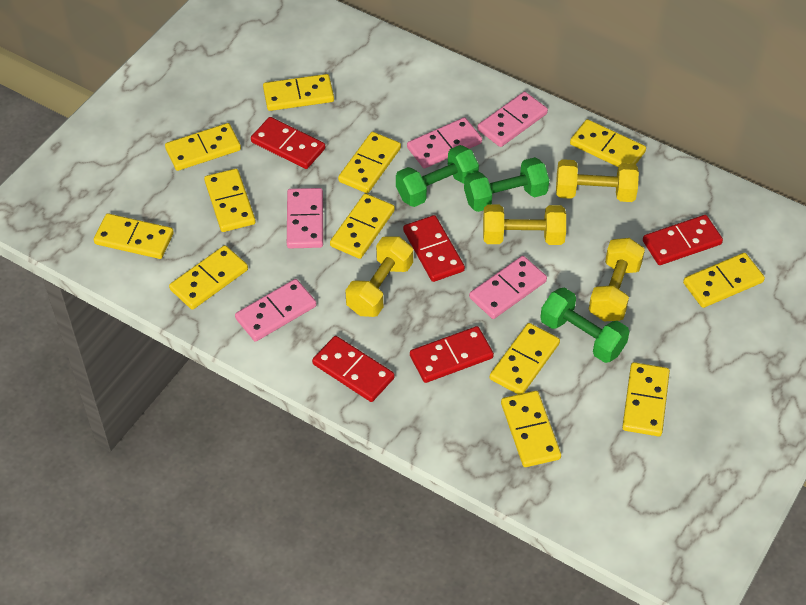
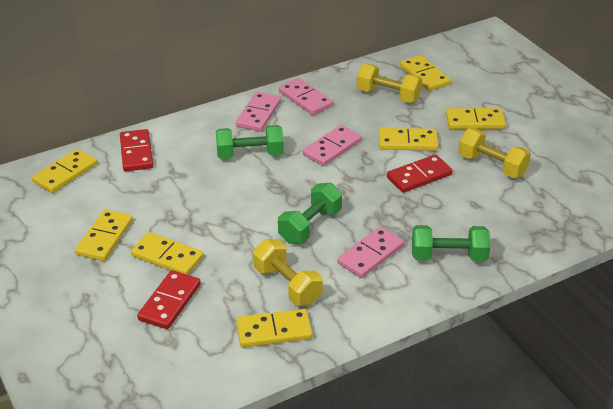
pink domino: 5 -> 4
red domino: 5 -> 3
yellow domino: 12 -> 7
yellow dumbbell: 4 -> 3

